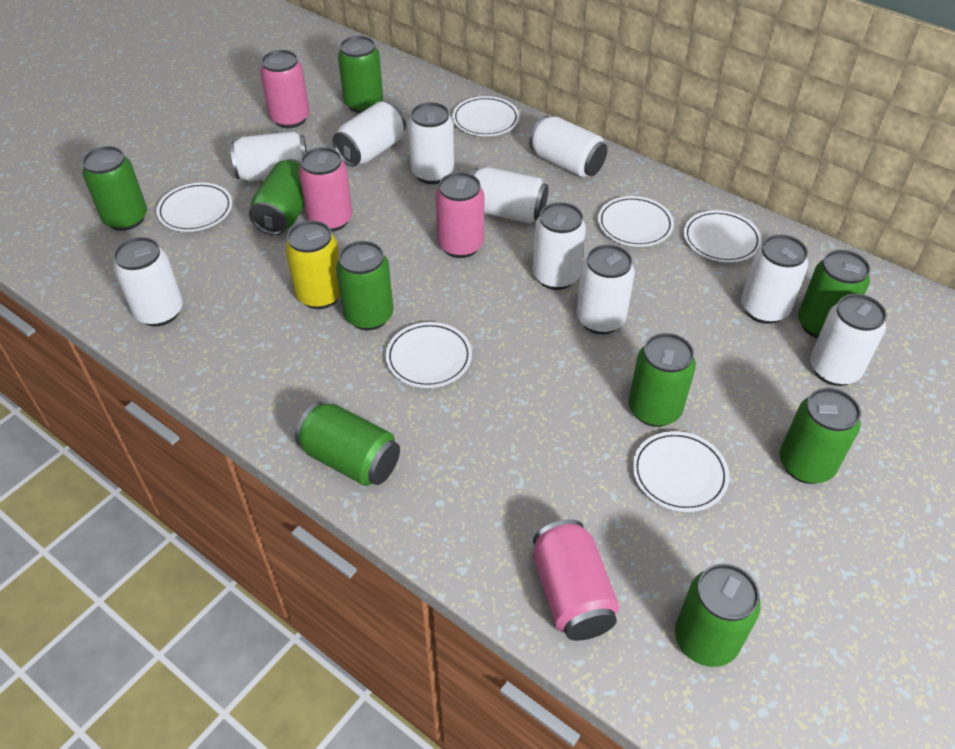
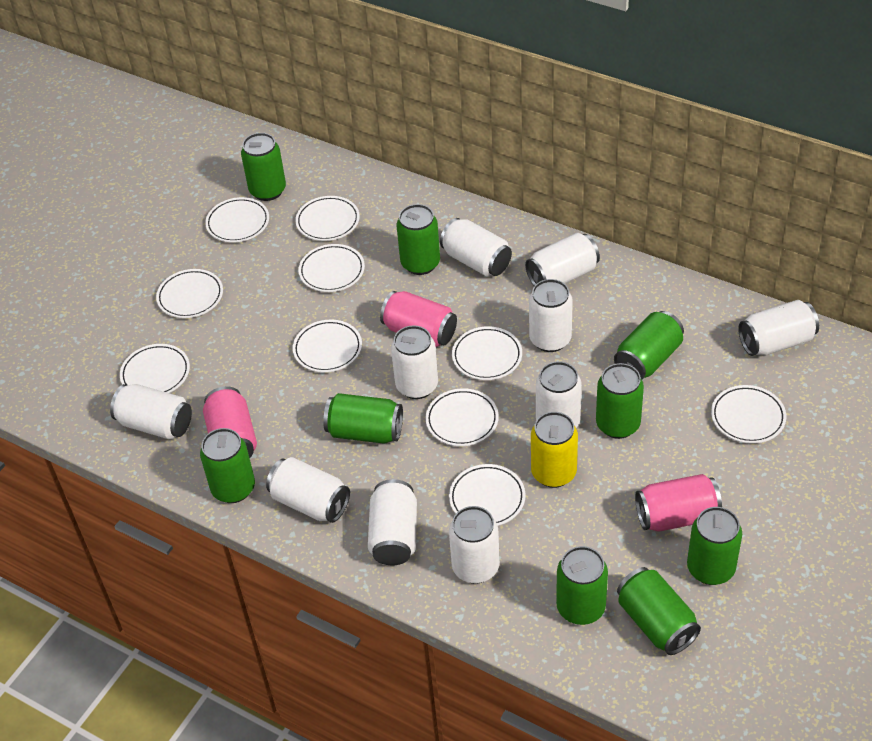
pink can: 4 -> 3
white plate: 6 -> 10

